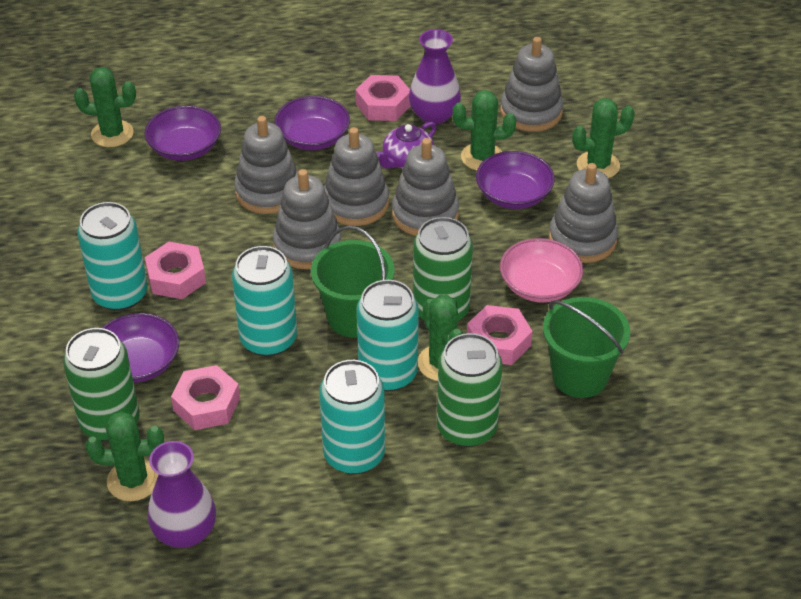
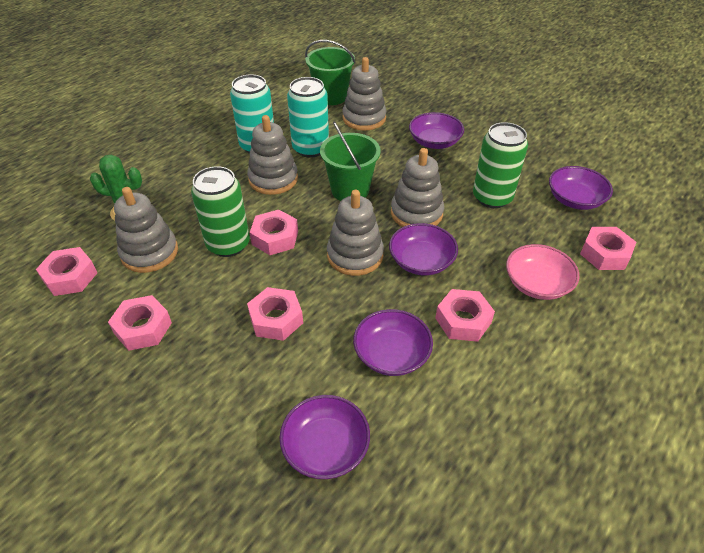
green cactus: 5 -> 1
green can: 3 -> 2
grey stacking toy: 6 -> 5
pink nut: 4 -> 6
purple bowl: 4 -> 5
purple teapot: 1 -> 0
purple vase: 2 -> 0
turquoise can: 4 -> 2

